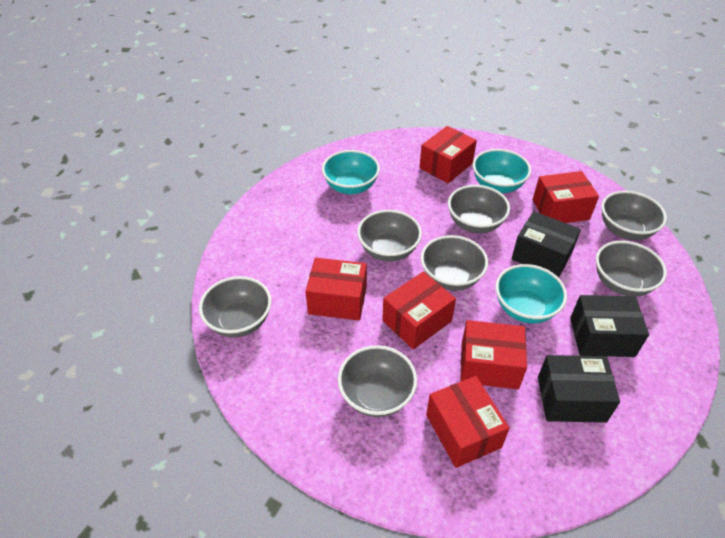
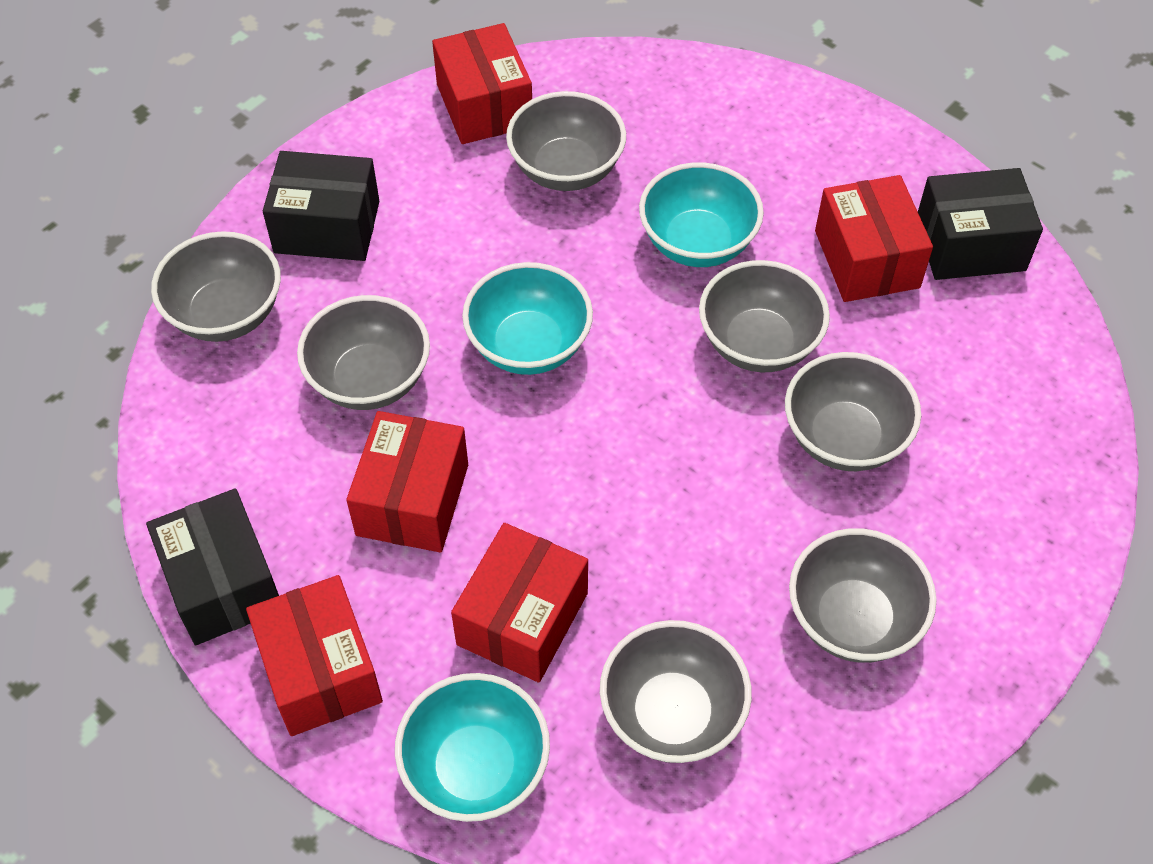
red box: 6 -> 5

